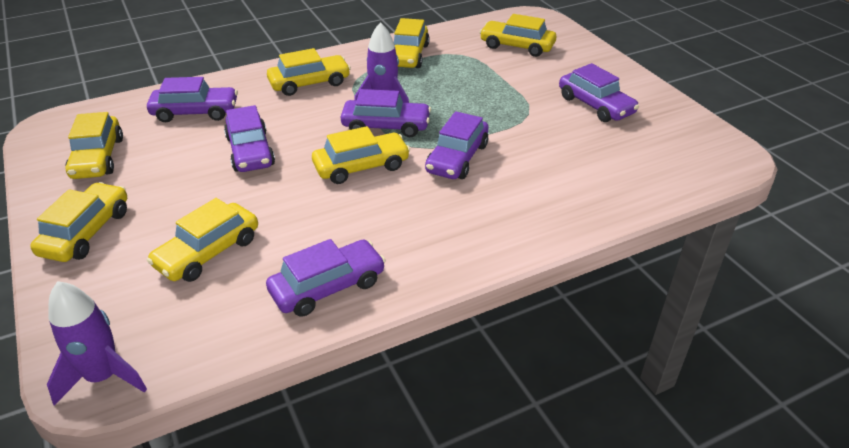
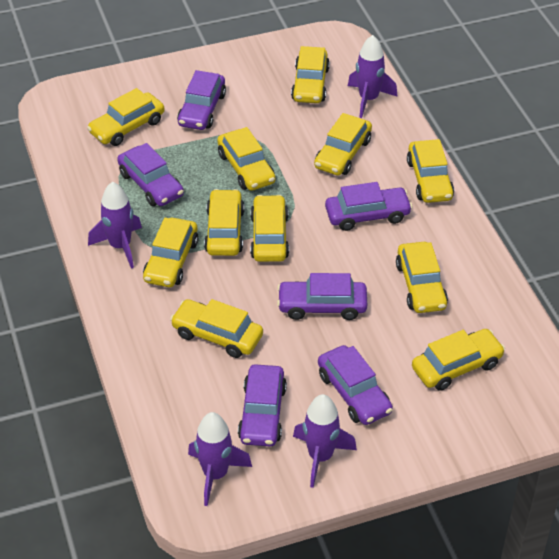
purple rocket: 2 -> 4
yellow car: 7 -> 11

